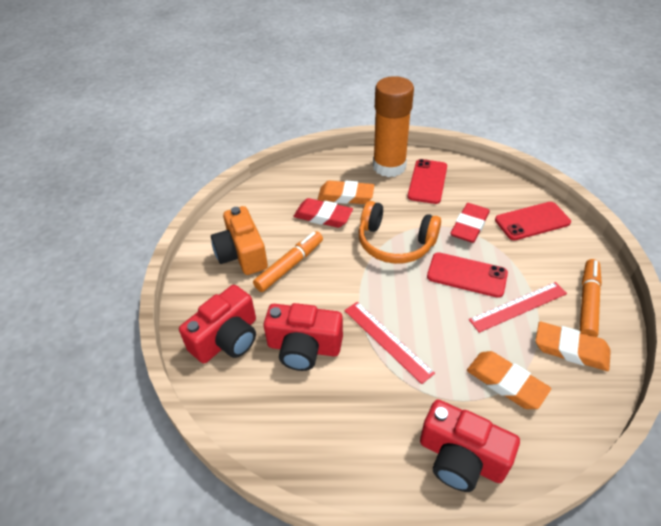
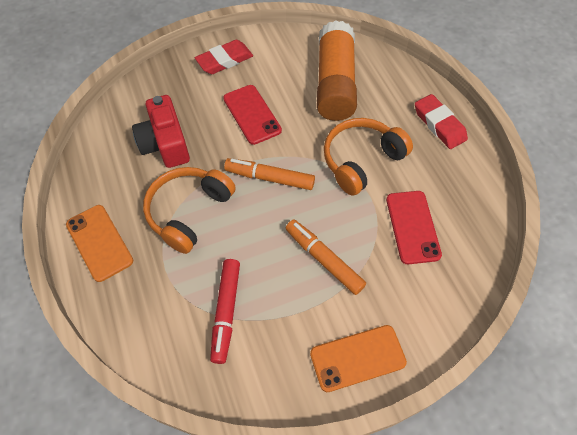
orange camera: 1 -> 0
orange eraser: 3 -> 0
orange headphones: 1 -> 2
orange phone: 0 -> 2
red camera: 3 -> 1
red marker: 0 -> 1
red phone: 3 -> 2
red ruler: 2 -> 0

